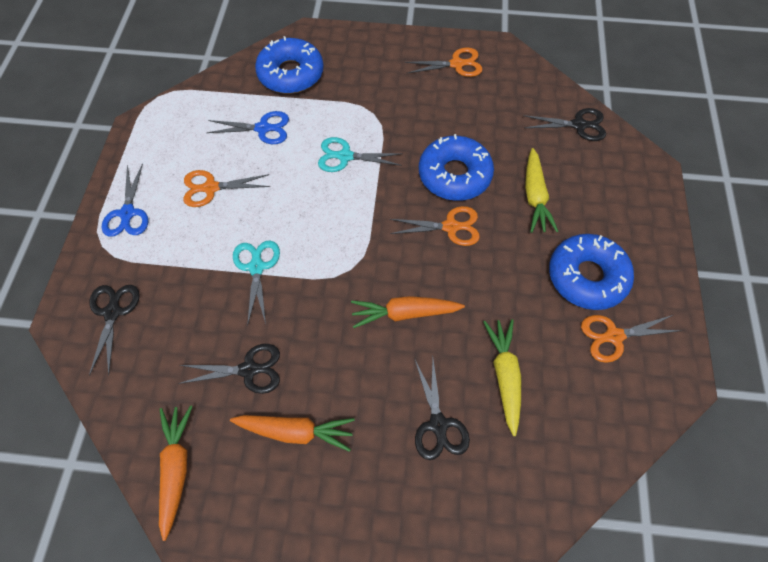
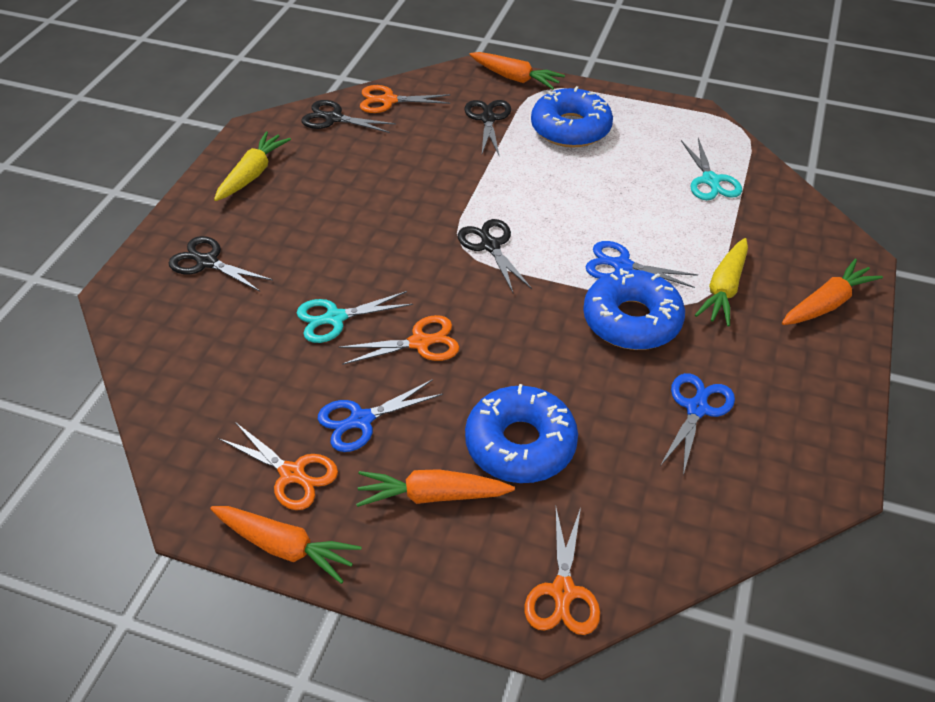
blue scissors: 2 -> 3
orange carrot: 3 -> 4

